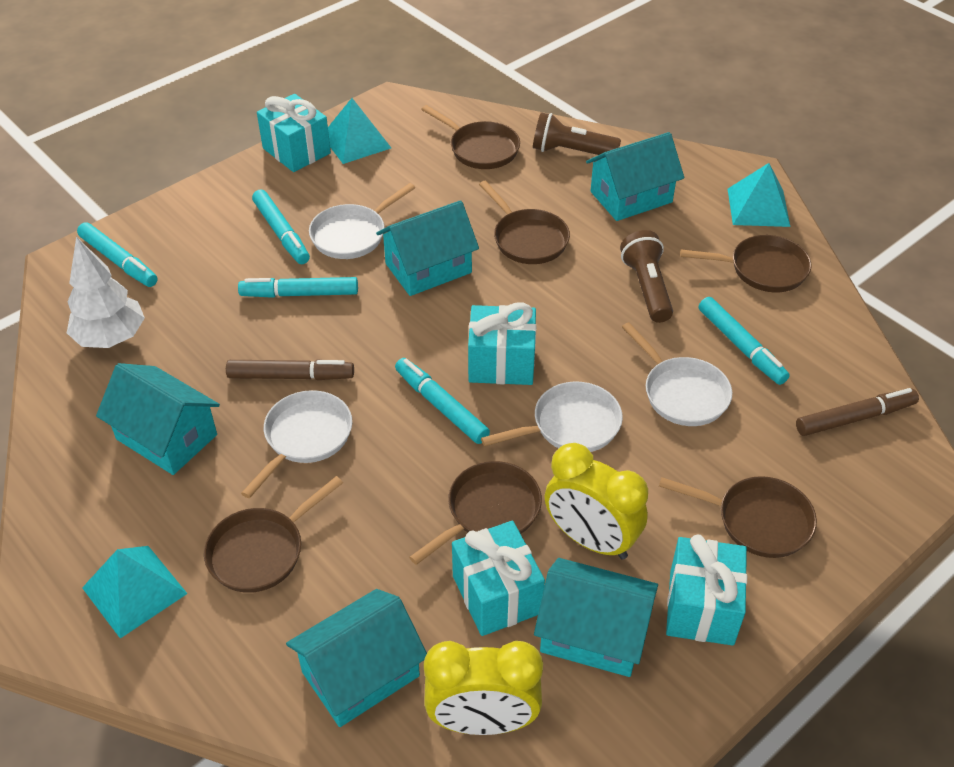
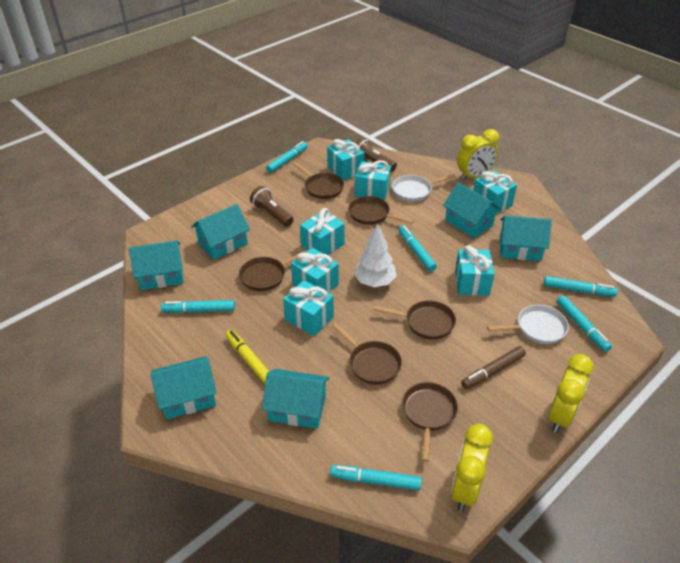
brown marker: 2 -> 1
turquoise gift: 4 -> 7
turquoise house: 5 -> 6
turquoise marker: 5 -> 6
turquoise pyramid: 3 -> 0
white pan: 4 -> 2
yellow clock: 2 -> 3
yellow marker: 0 -> 1

